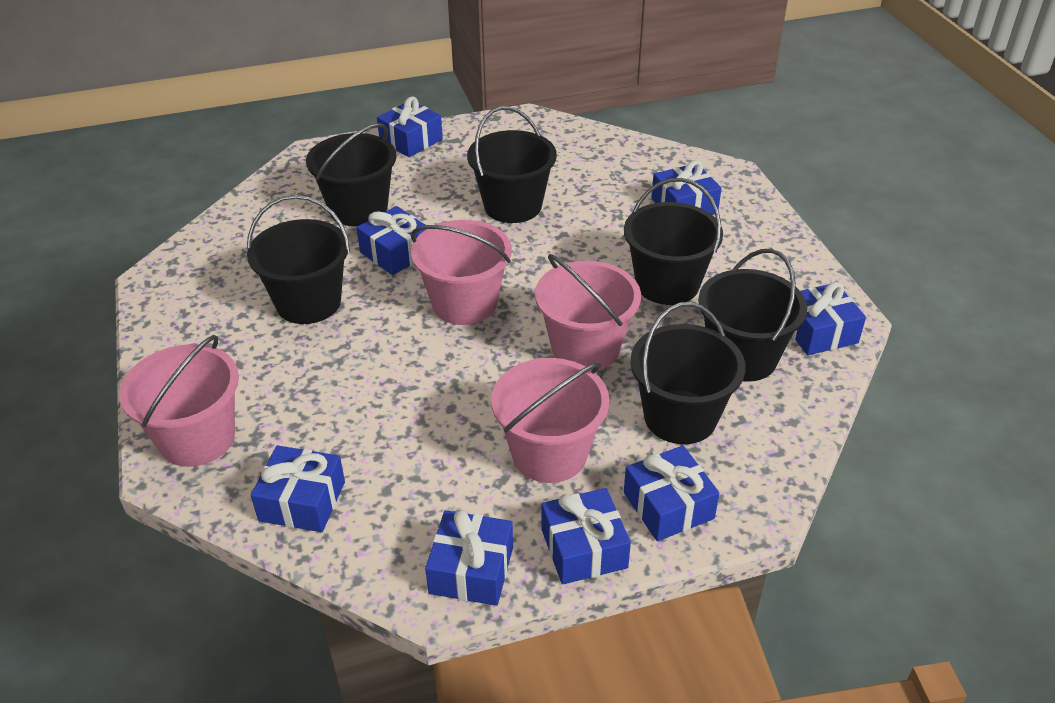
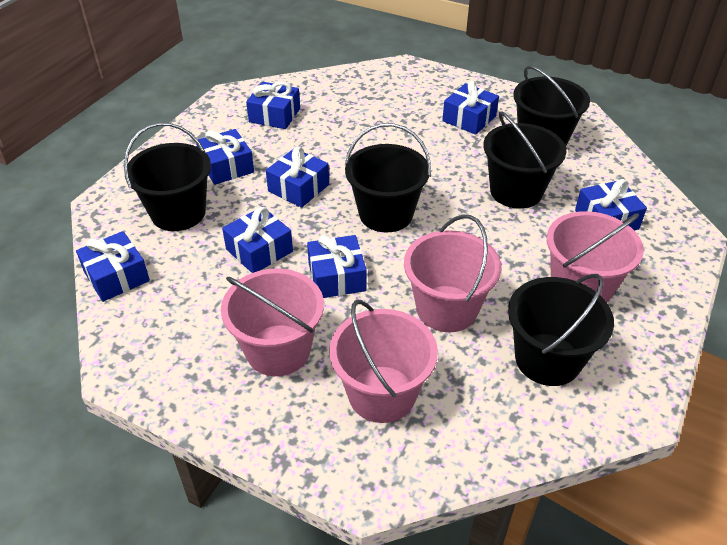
black bucket: 6 -> 5

